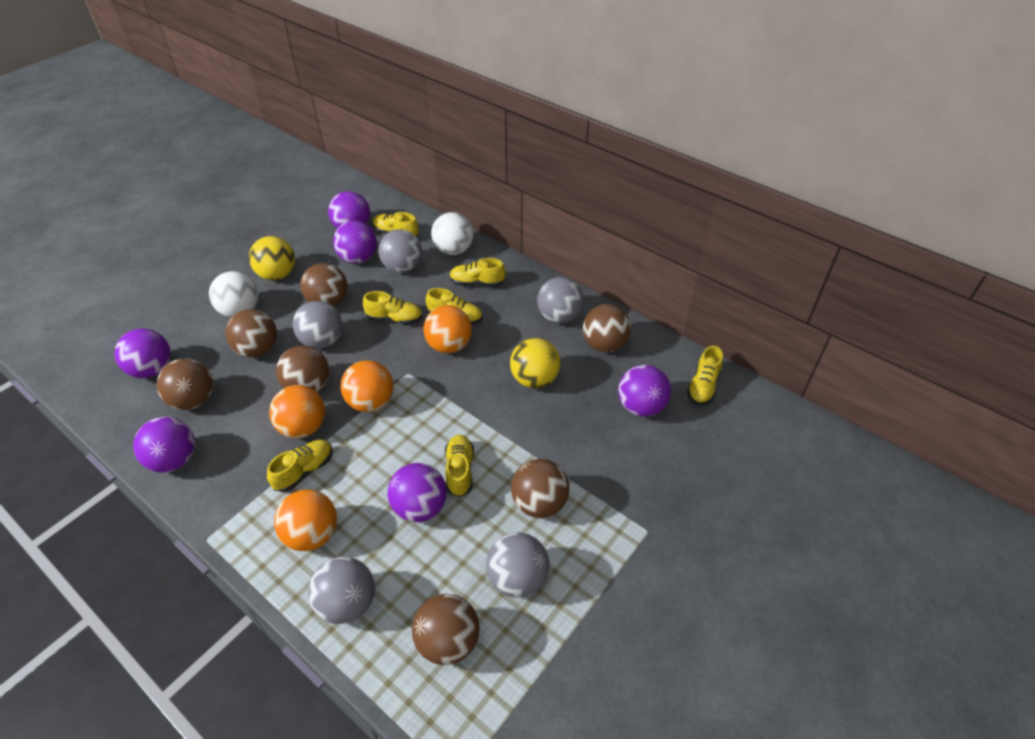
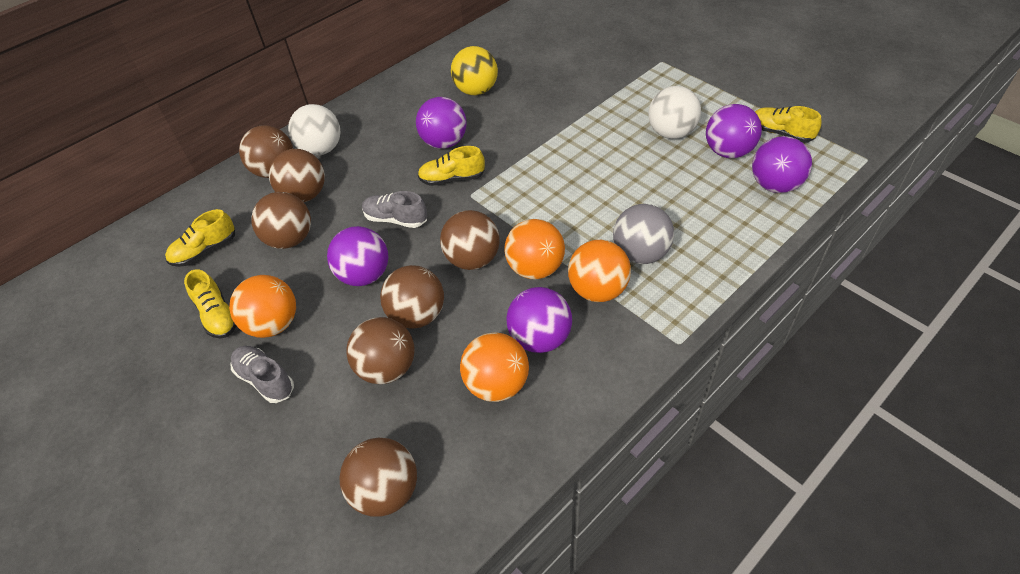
grey ball: 5 -> 1
grey shoe: 0 -> 2
purple ball: 6 -> 5
yellow ball: 2 -> 1
yellow shoe: 7 -> 4

